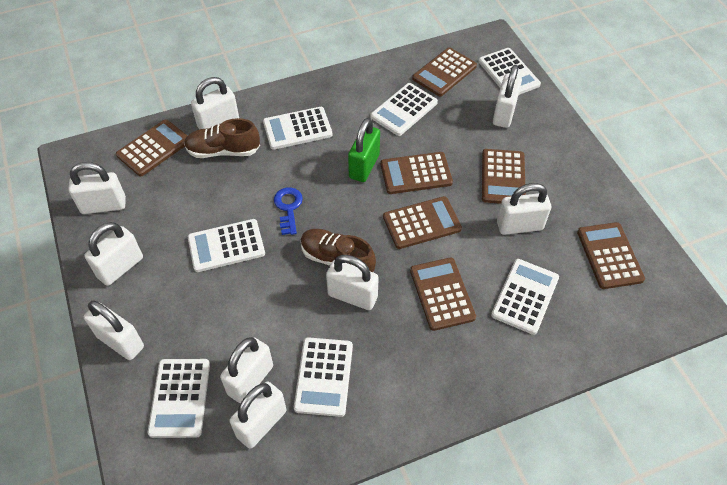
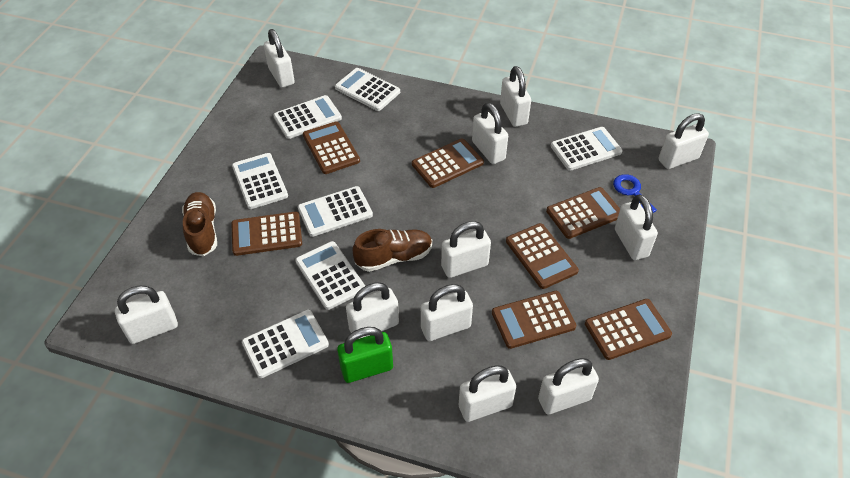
white padlock: 9 -> 11

